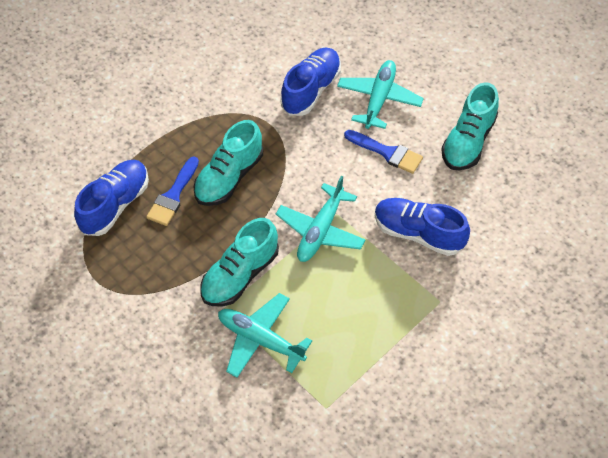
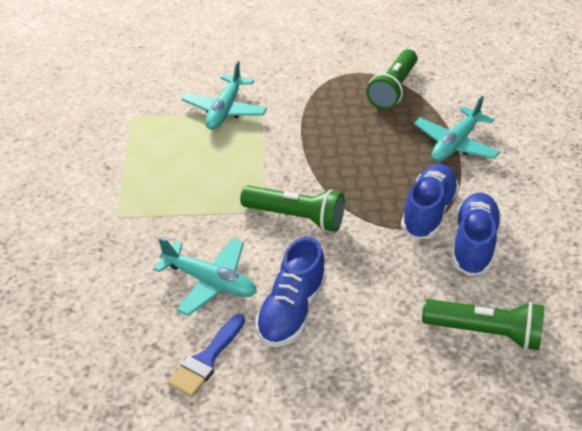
blue brush: 2 -> 1
green flashlight: 0 -> 3
turquoise shoe: 3 -> 0

